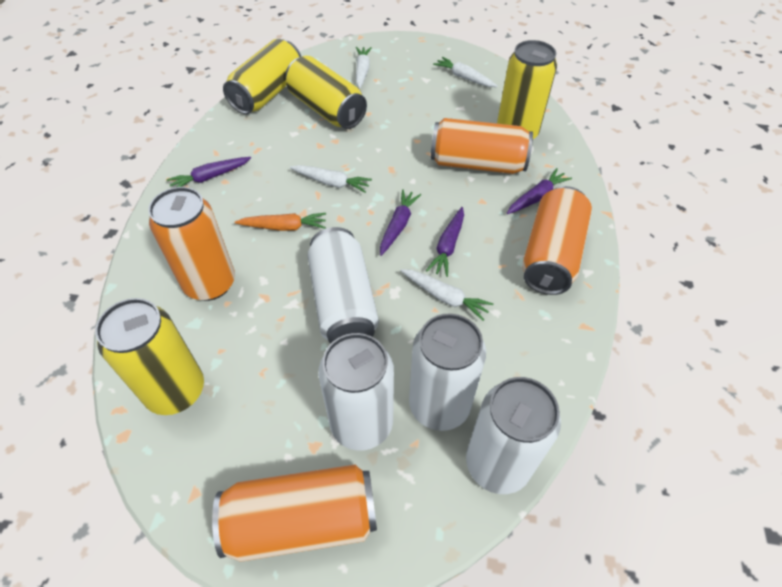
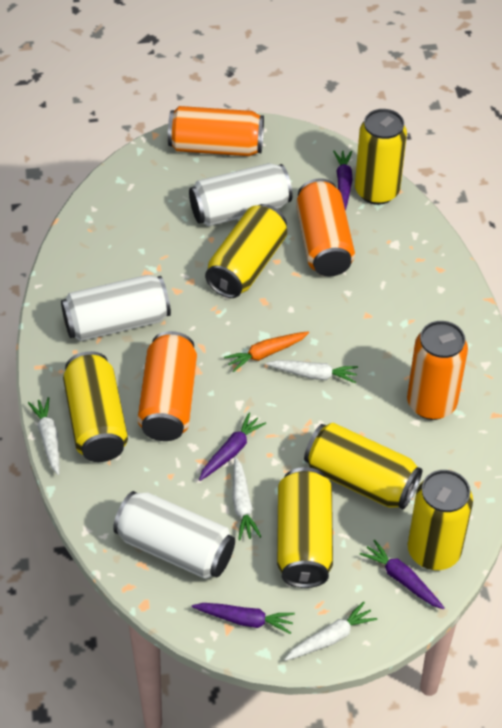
white can: 4 -> 3
yellow can: 4 -> 6

